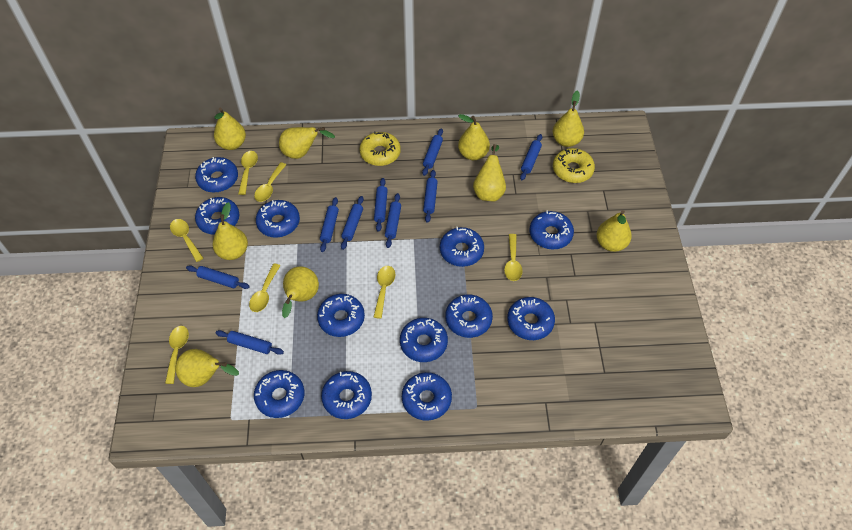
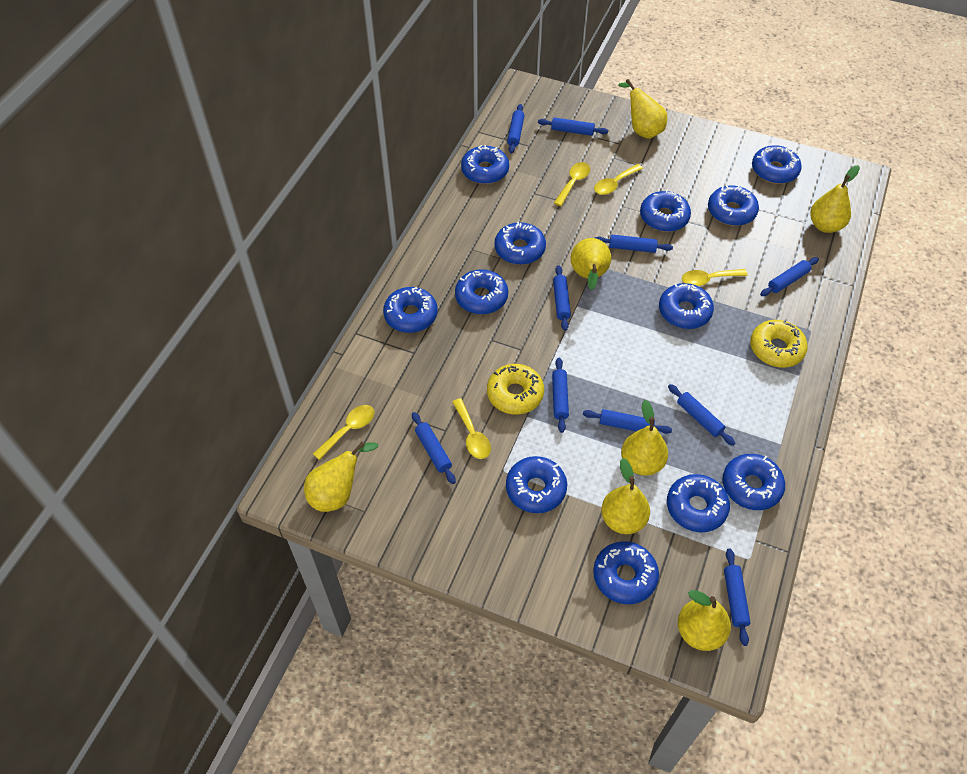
blue rolling pin: 9 -> 10
yellow pear: 9 -> 7
yellow spoon: 7 -> 5

